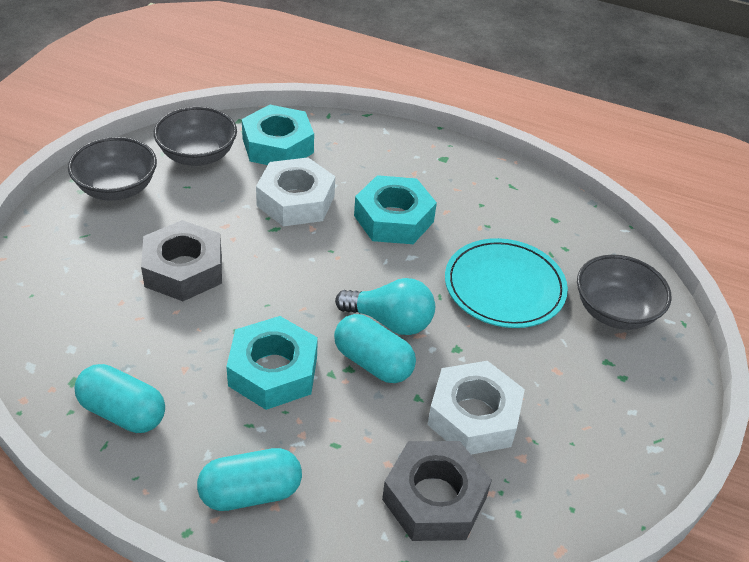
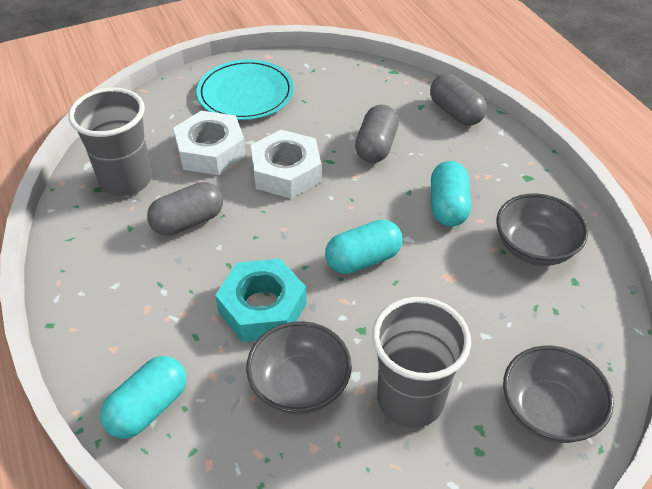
grey capsule: 0 -> 3
grey cup: 0 -> 2
grey nut: 2 -> 0
turquoise light bulb: 1 -> 0
turquoise nut: 3 -> 1

